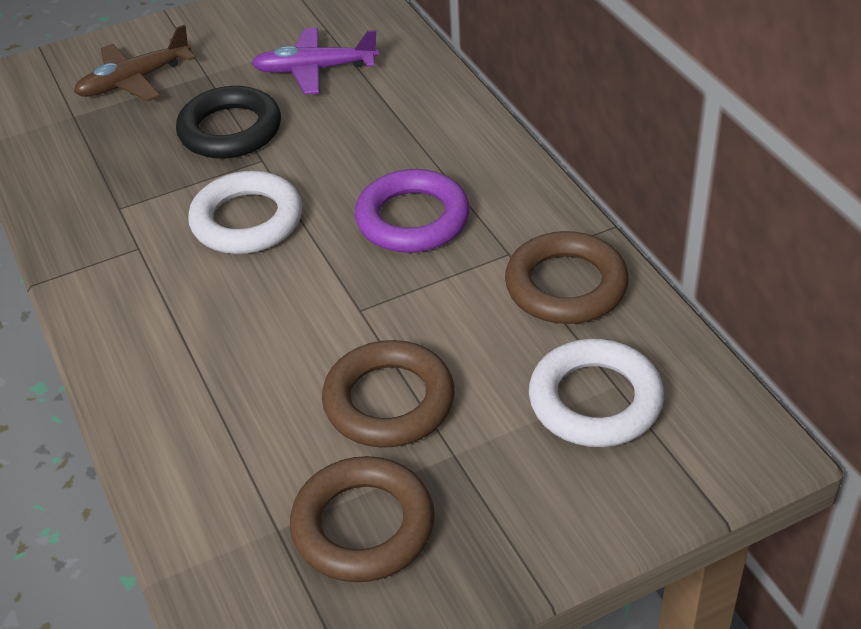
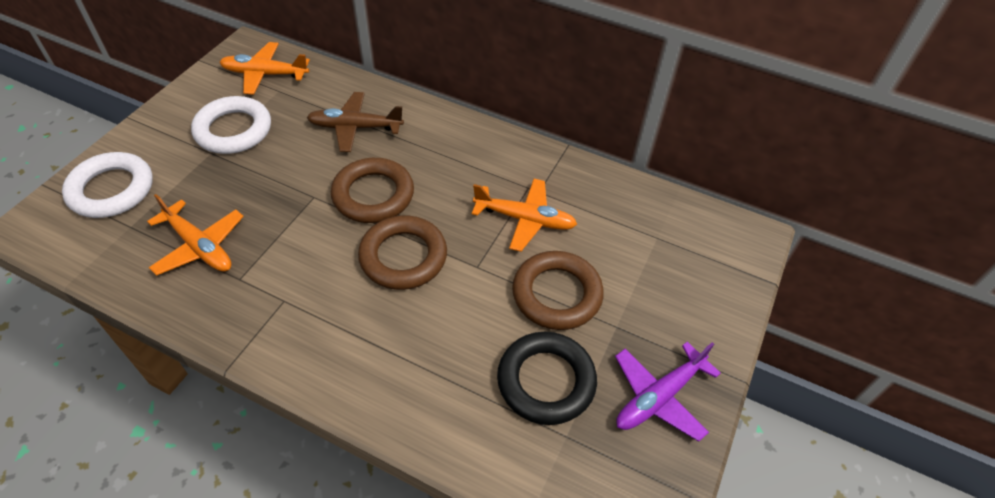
orange plane: 0 -> 3
purple ring: 1 -> 0

